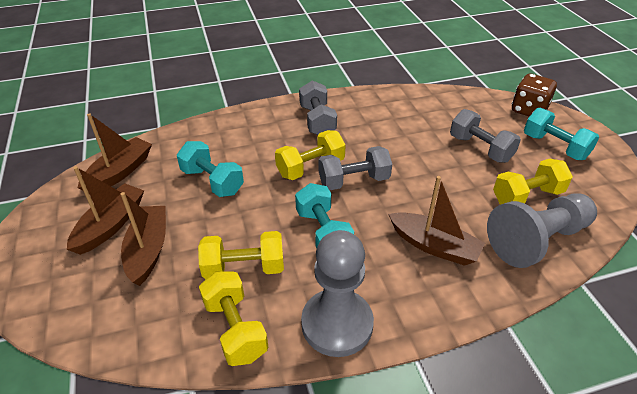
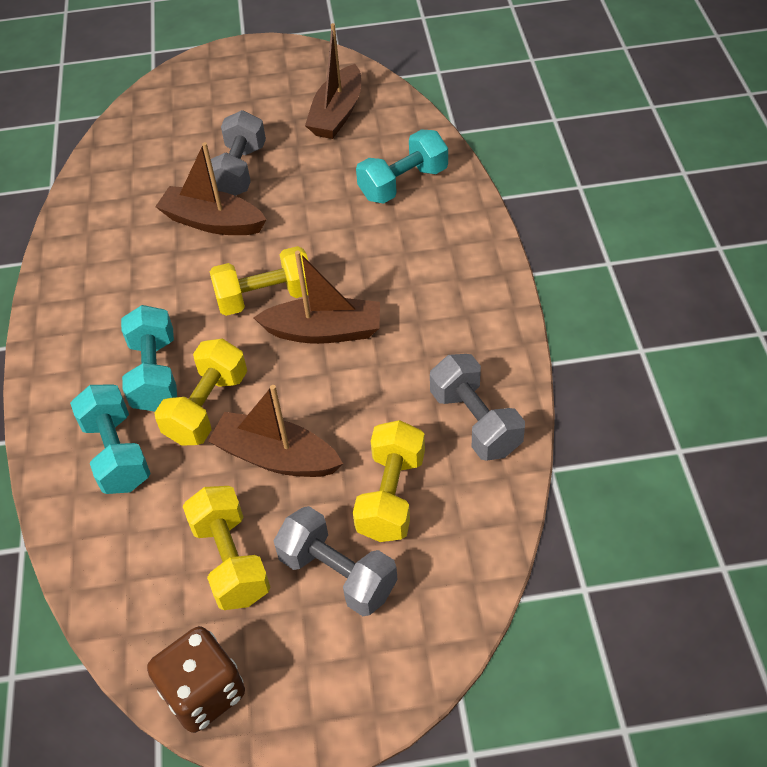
grey pawn: 2 -> 0

